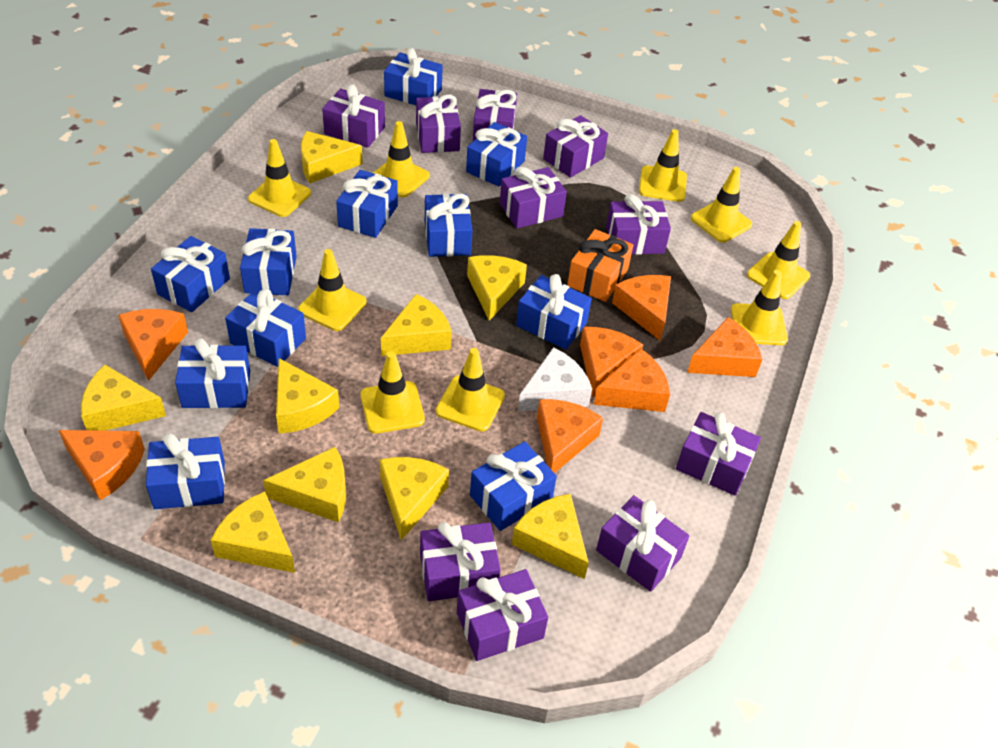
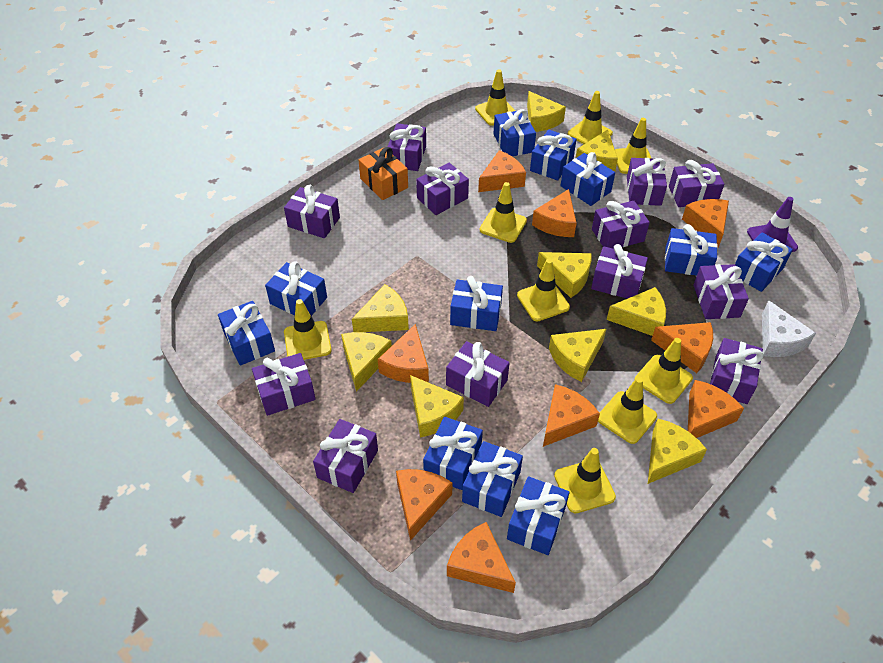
orange cheese: 7 -> 9
purple gift: 10 -> 12
purple traffic cone: 0 -> 1

